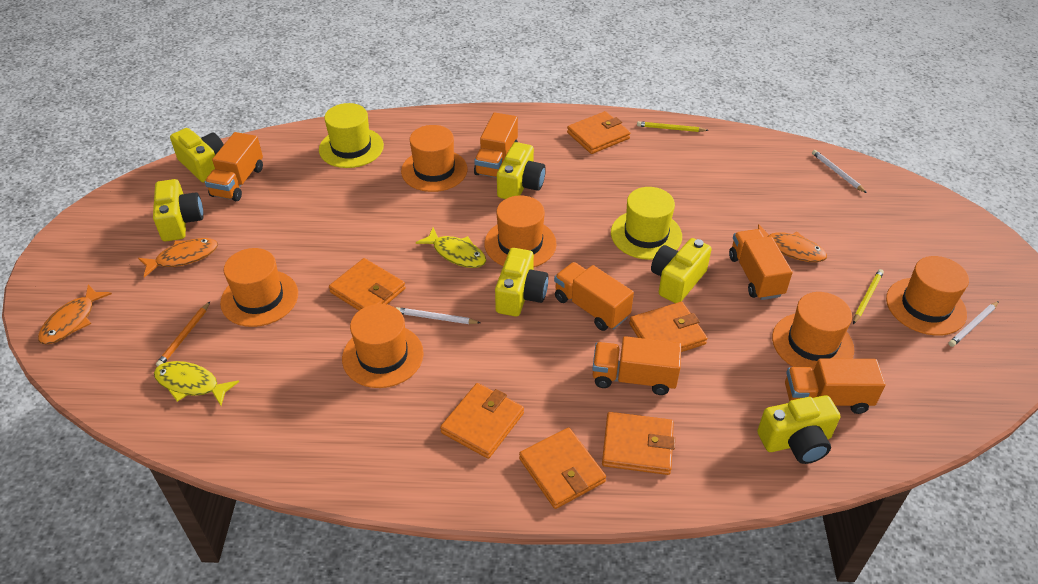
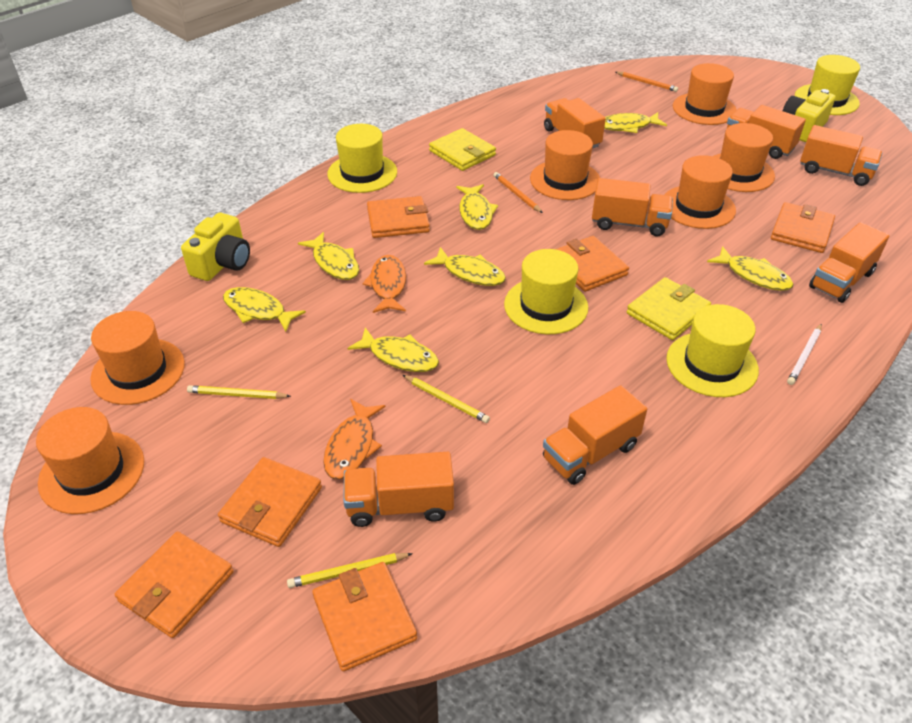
orange fish: 3 -> 2
orange pencil: 1 -> 2
orange truck: 6 -> 7
white pencil: 3 -> 1
yellow camera: 6 -> 2
yellow fish: 2 -> 7
yellow hat: 2 -> 4
yellow pencil: 2 -> 3
yellow wallet: 0 -> 2

